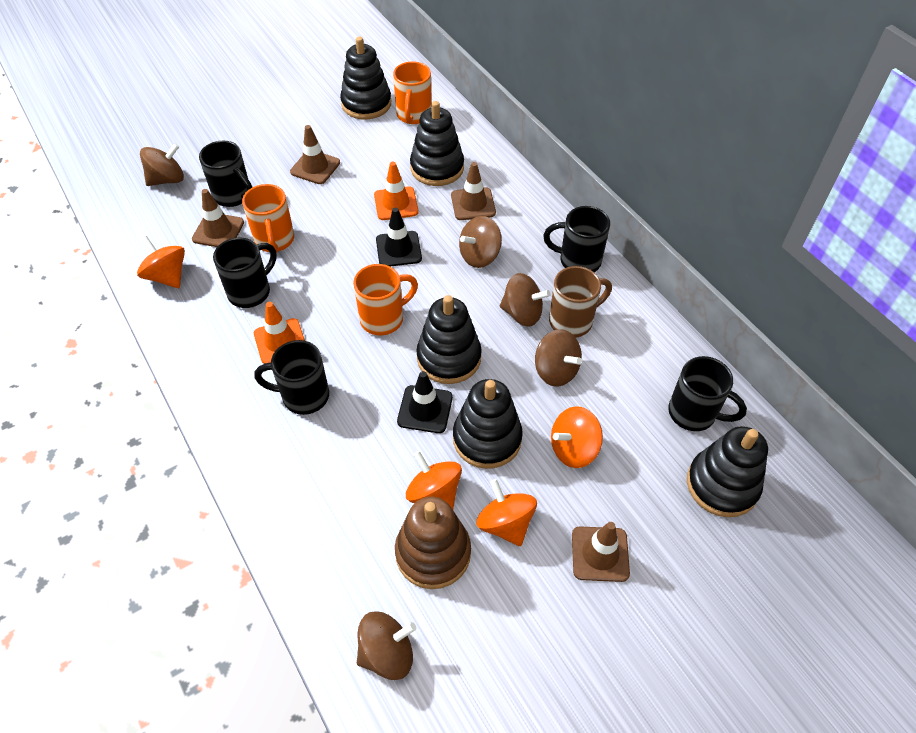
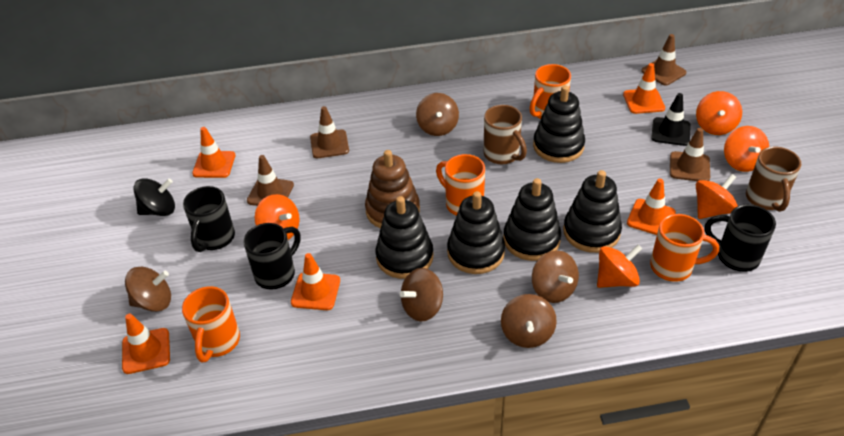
black mug: 5 -> 3
black spinning top: 0 -> 1
black traffic cone: 2 -> 1
brown mug: 1 -> 2
orange mug: 3 -> 4
orange spinning top: 4 -> 5
orange traffic cone: 2 -> 5

